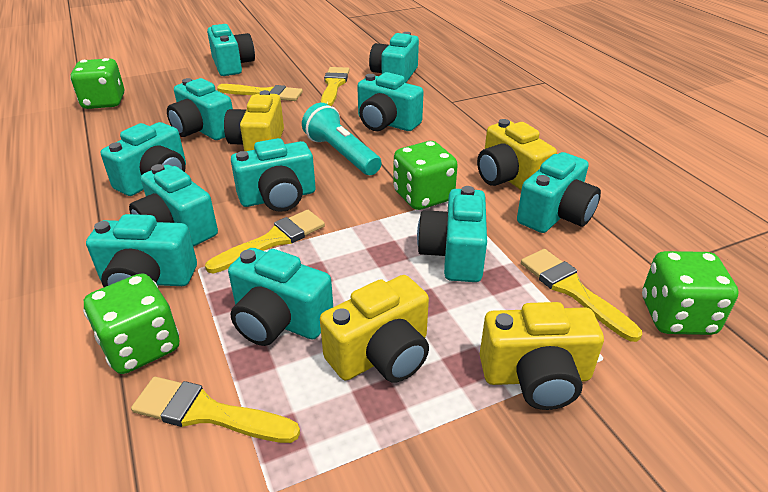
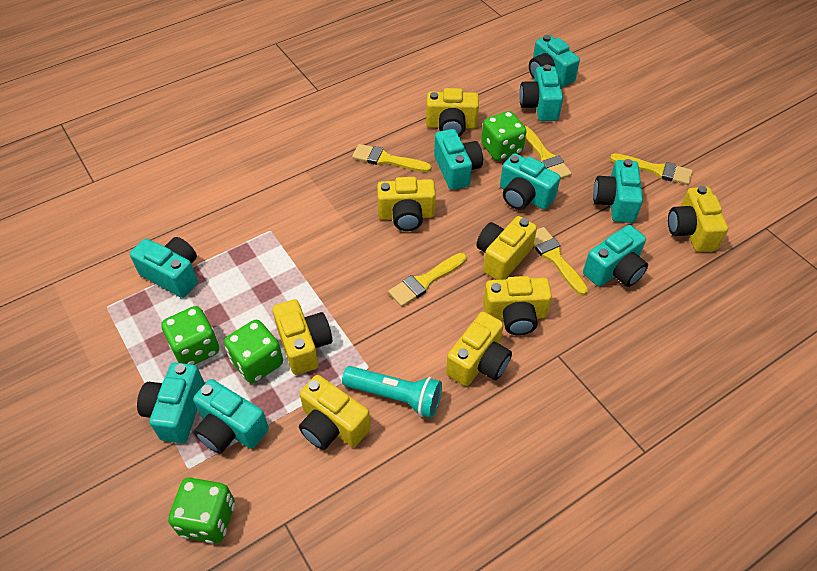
turquoise camera: 11 -> 9
yellow camera: 4 -> 8

